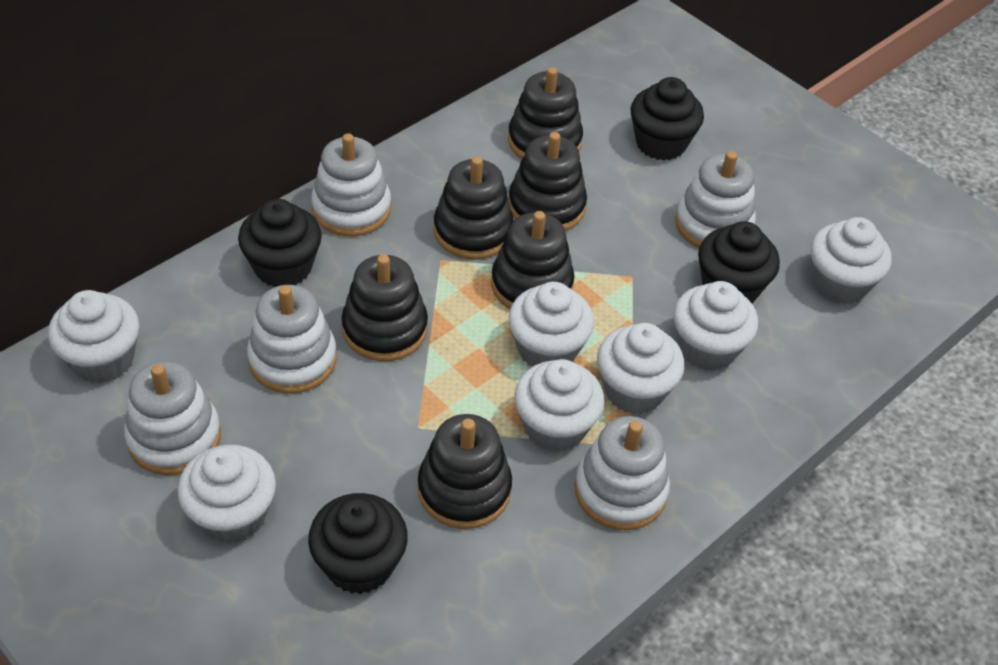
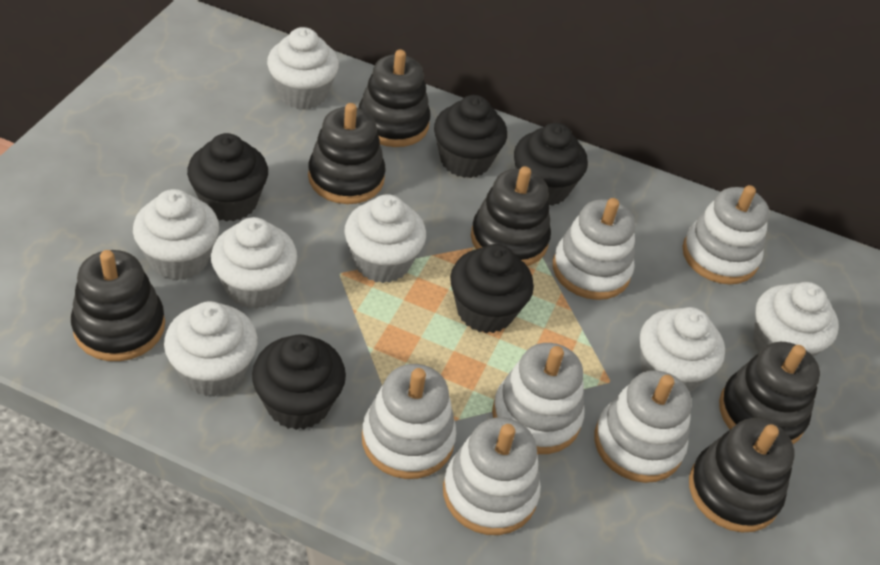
black cupcake: 4 -> 5
white stacking toy: 5 -> 6

